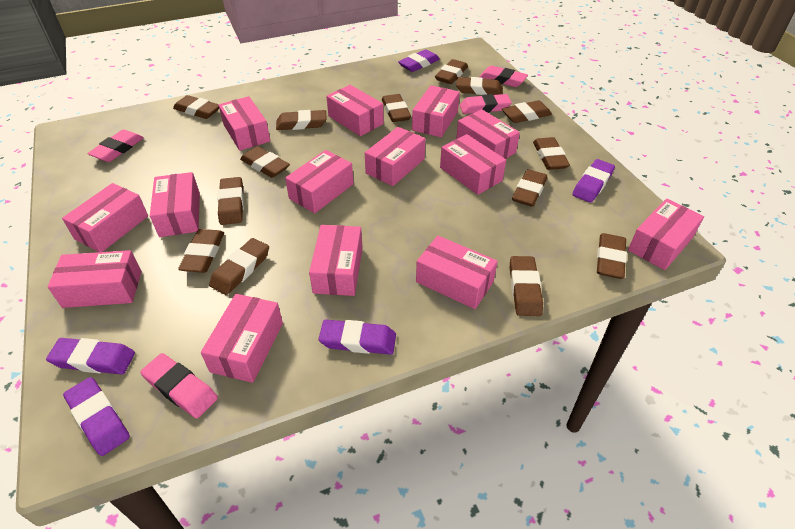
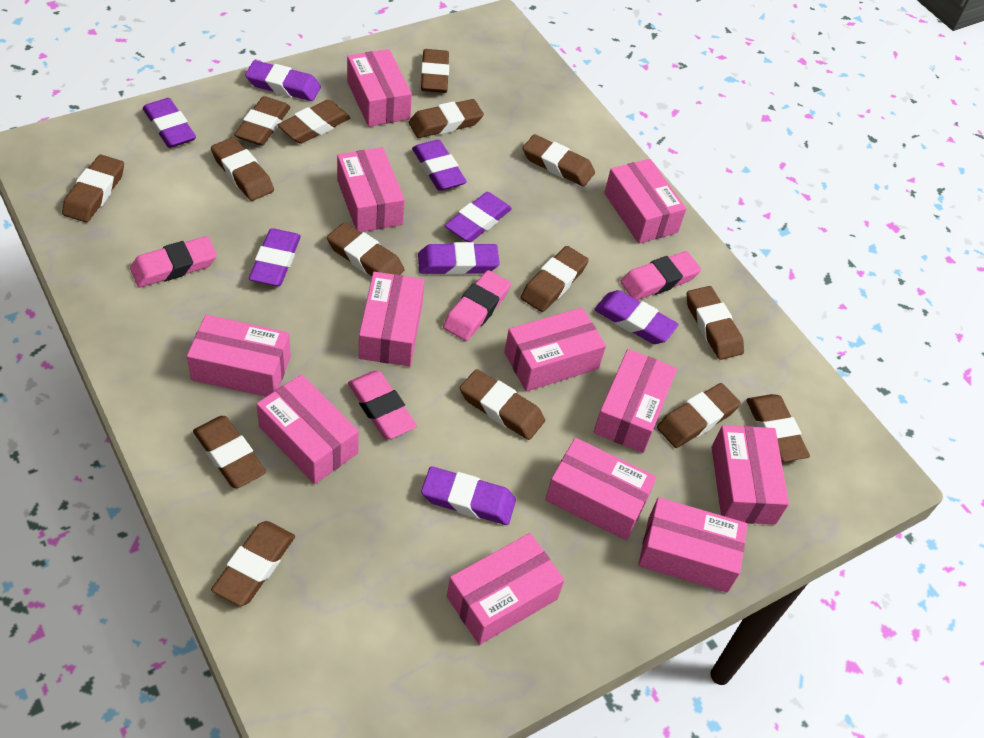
brown eraser: 14 -> 15
pink box: 14 -> 12
purple eraser: 5 -> 8

